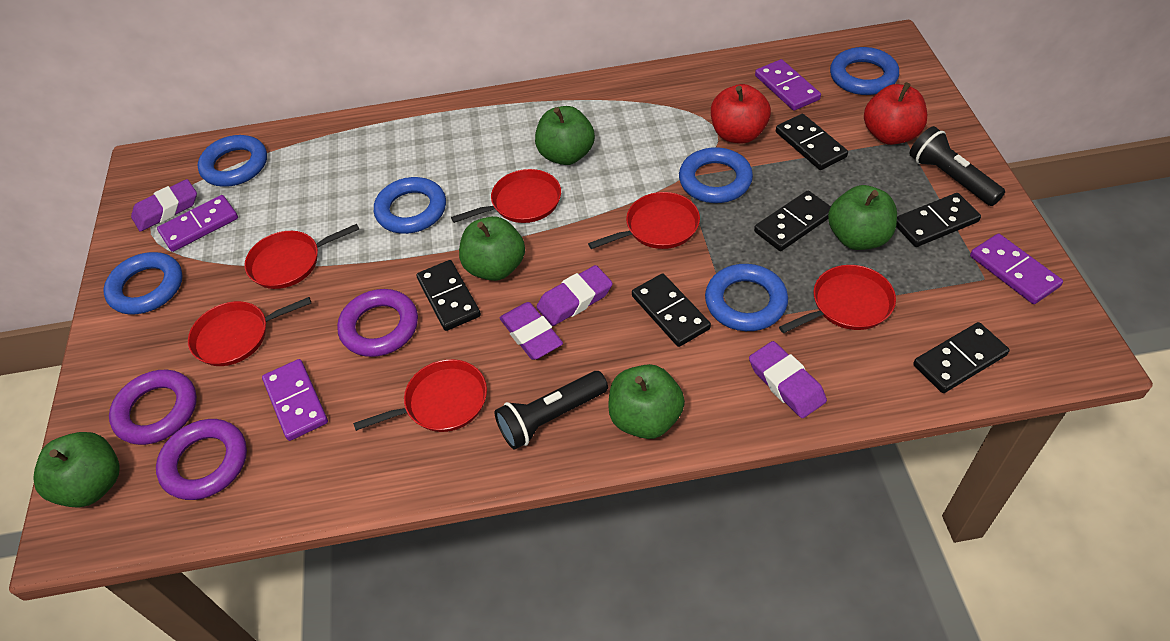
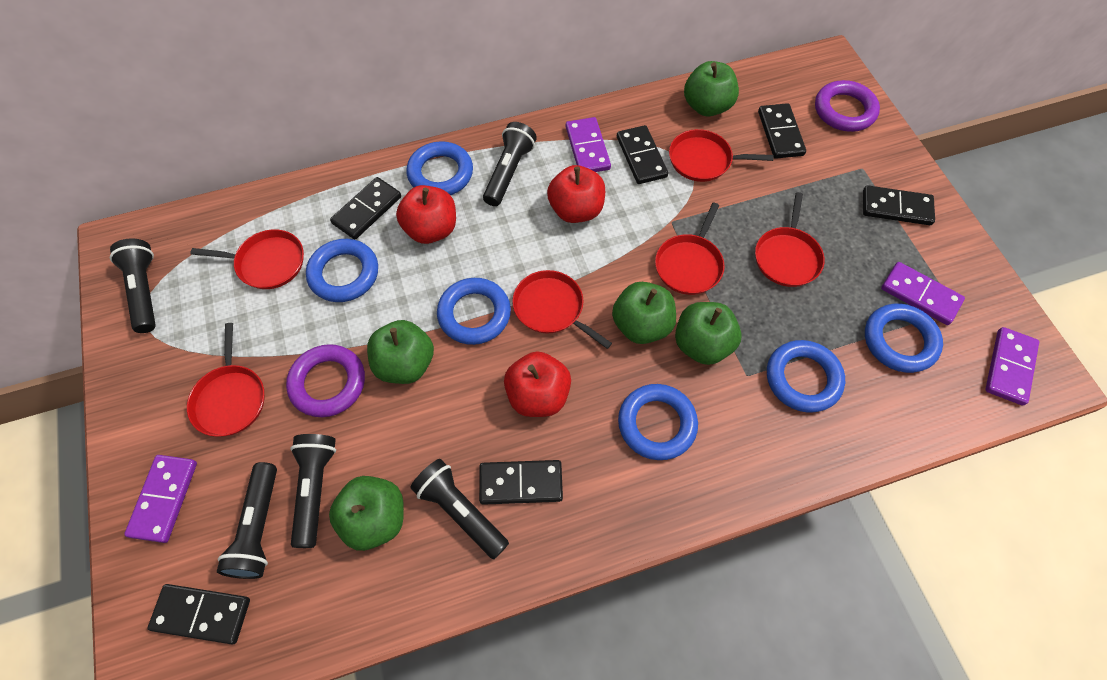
black flashlight: 2 -> 5
purple eraser: 4 -> 0
purple ring: 3 -> 2
red apple: 2 -> 3

